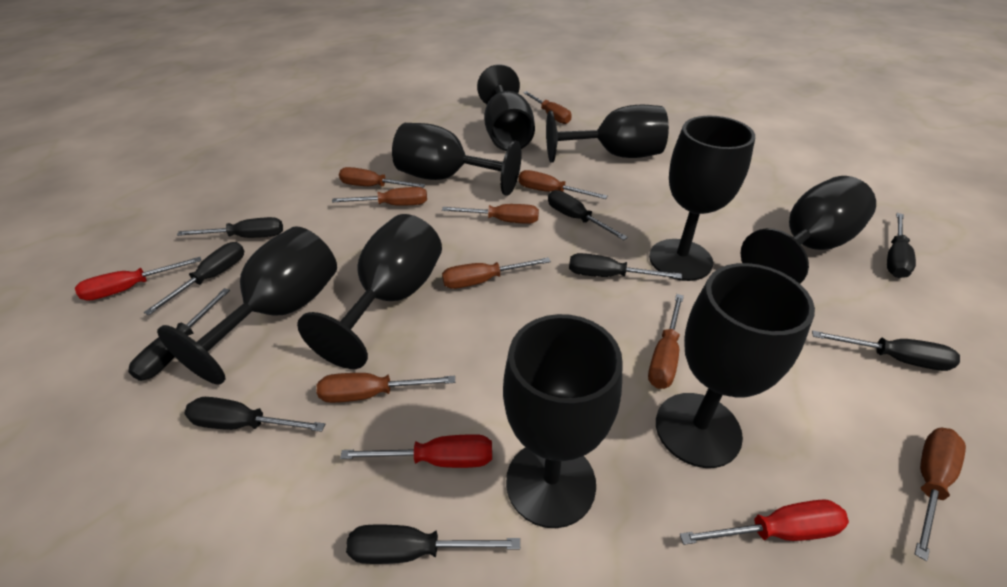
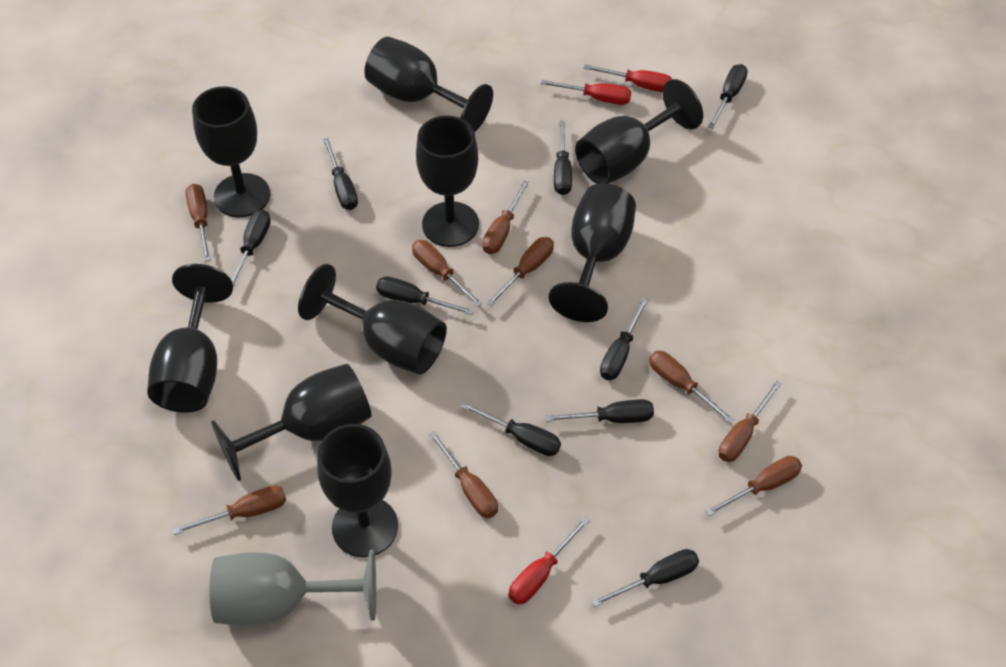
grey goblet: 0 -> 1

